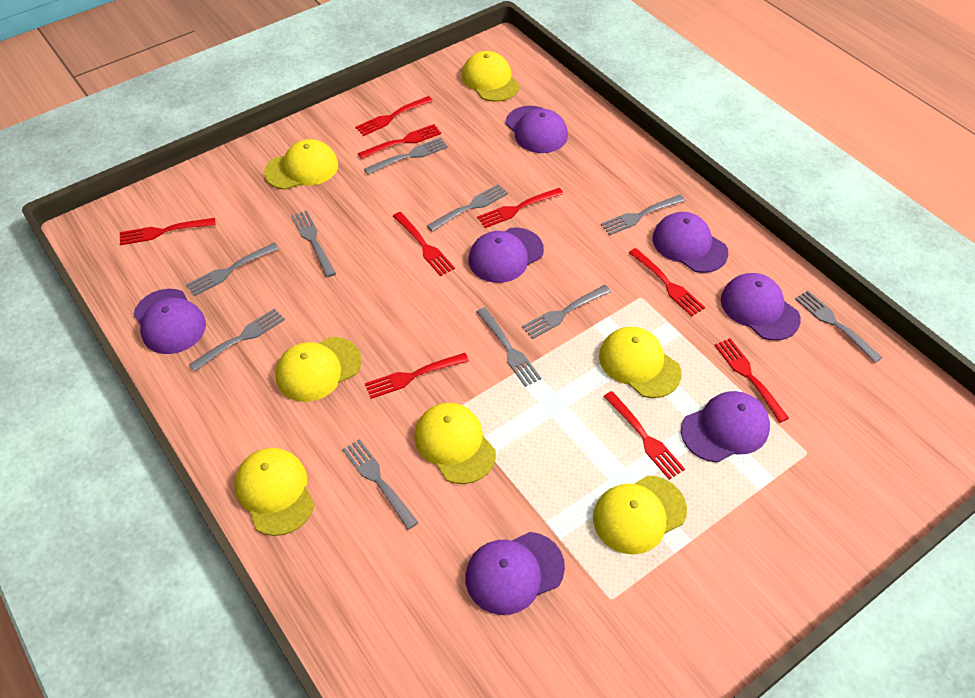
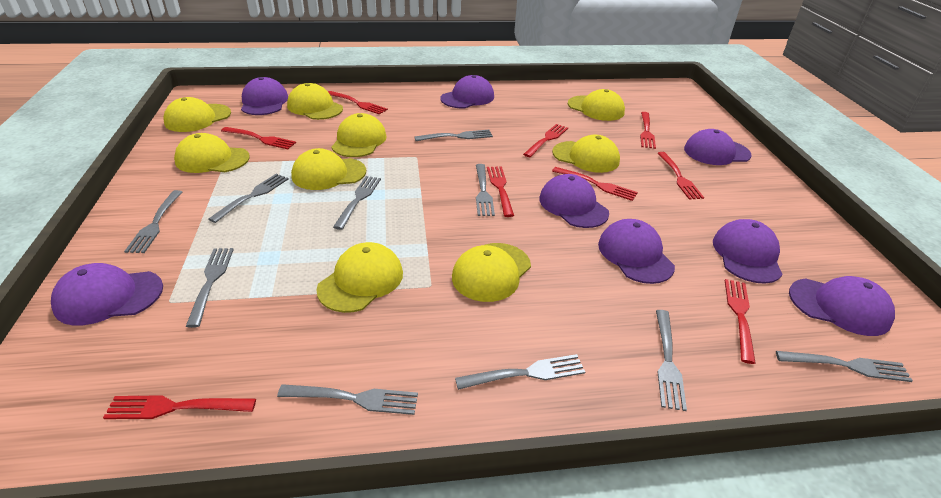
purple cap: 7 -> 8
yellow cap: 7 -> 9

